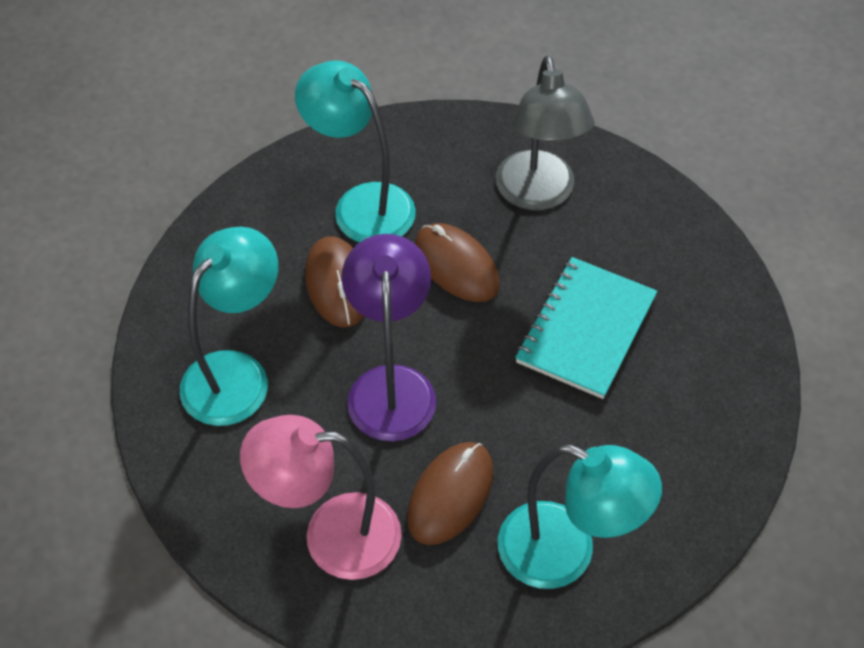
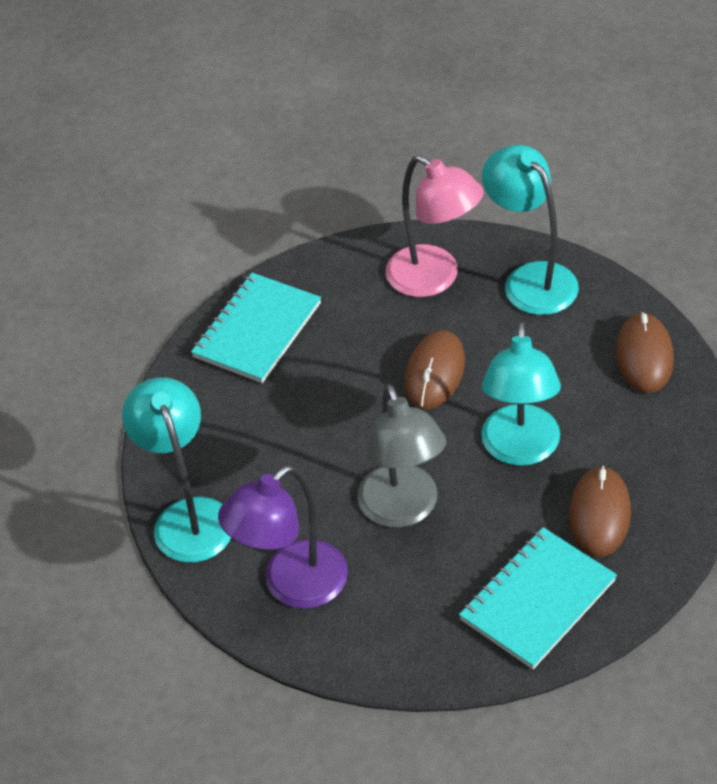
turquoise notebook: 1 -> 2

